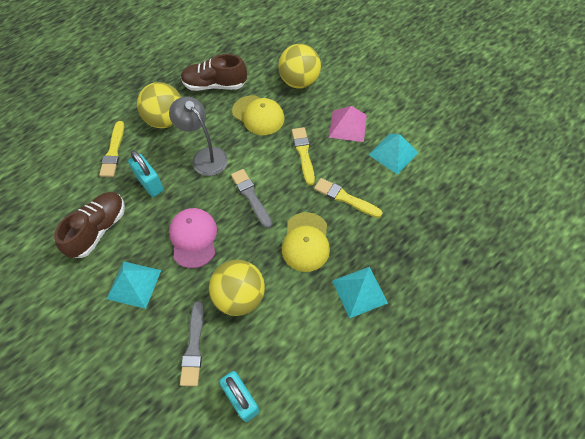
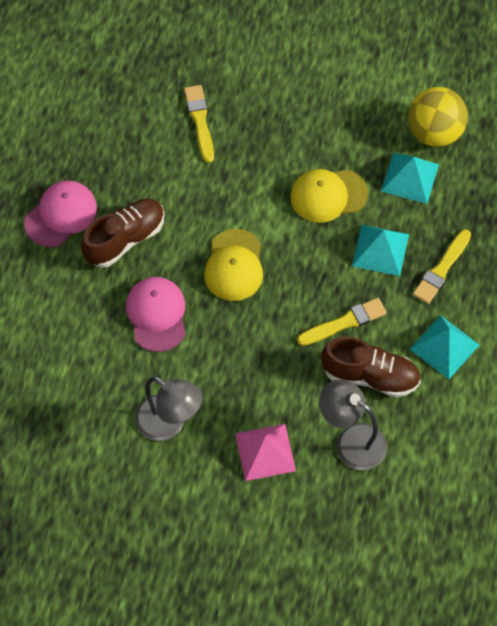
grey brush: 2 -> 0
grey lamp: 1 -> 2
pink cap: 1 -> 2
turquoise padlock: 2 -> 0
yellow ball: 3 -> 1

